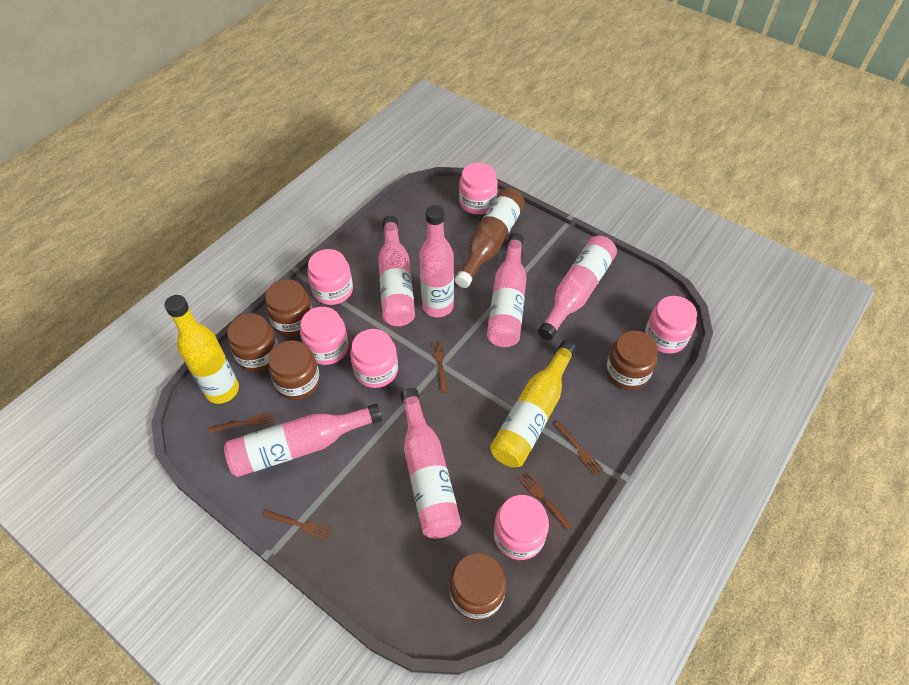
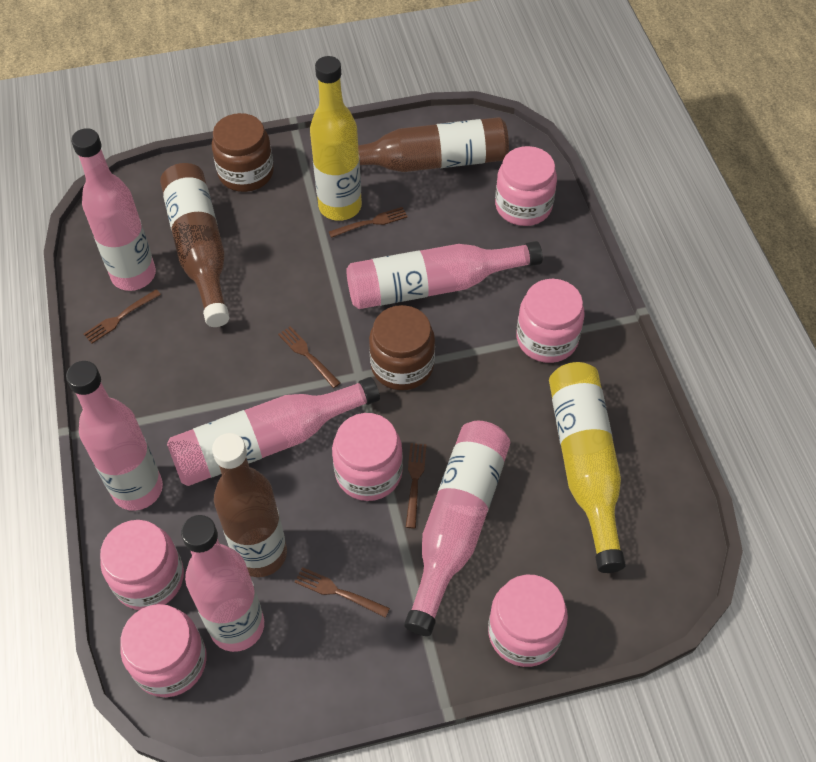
brown bottle: 1 -> 3
brown jar: 5 -> 2

